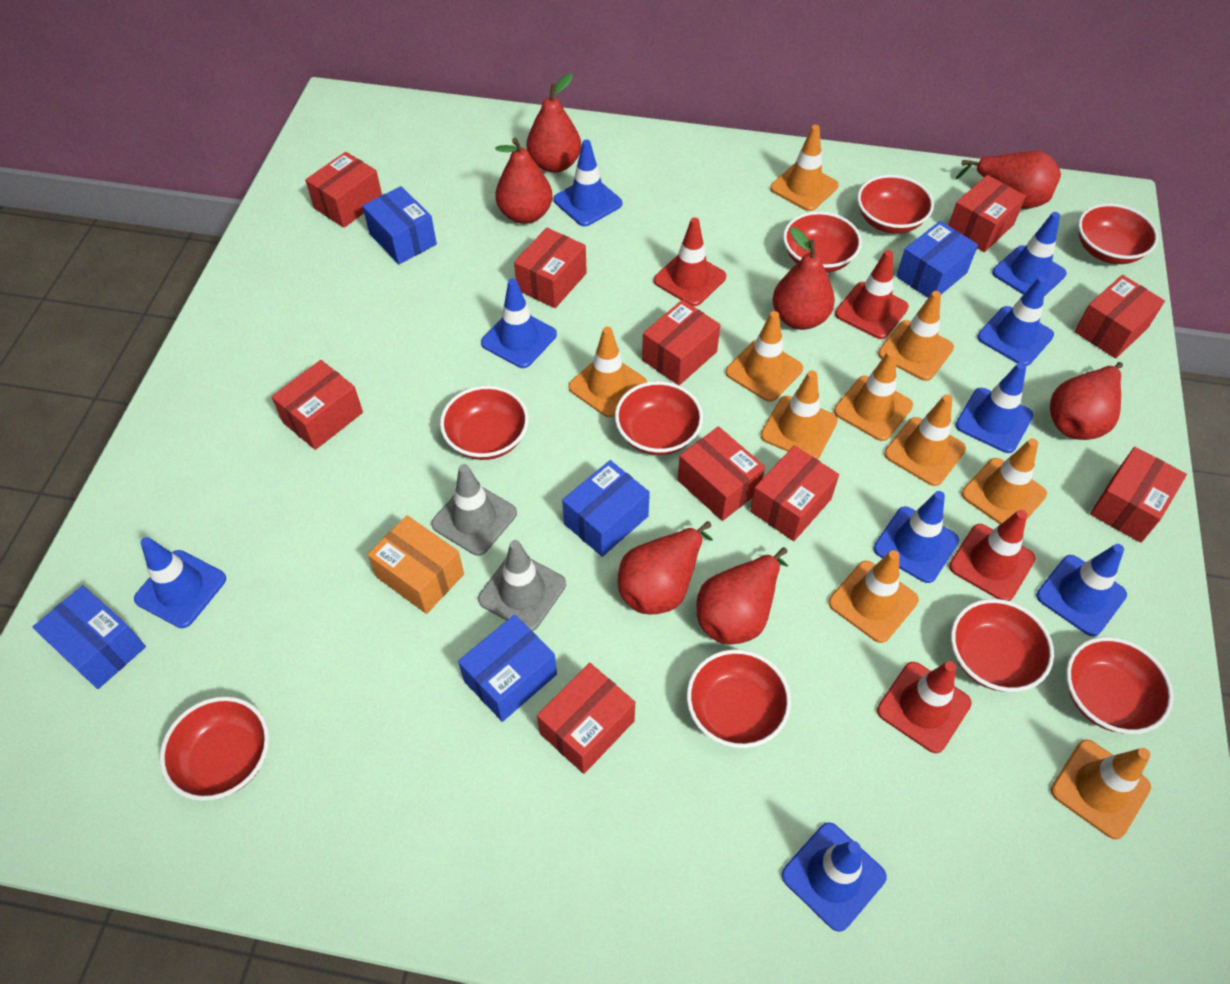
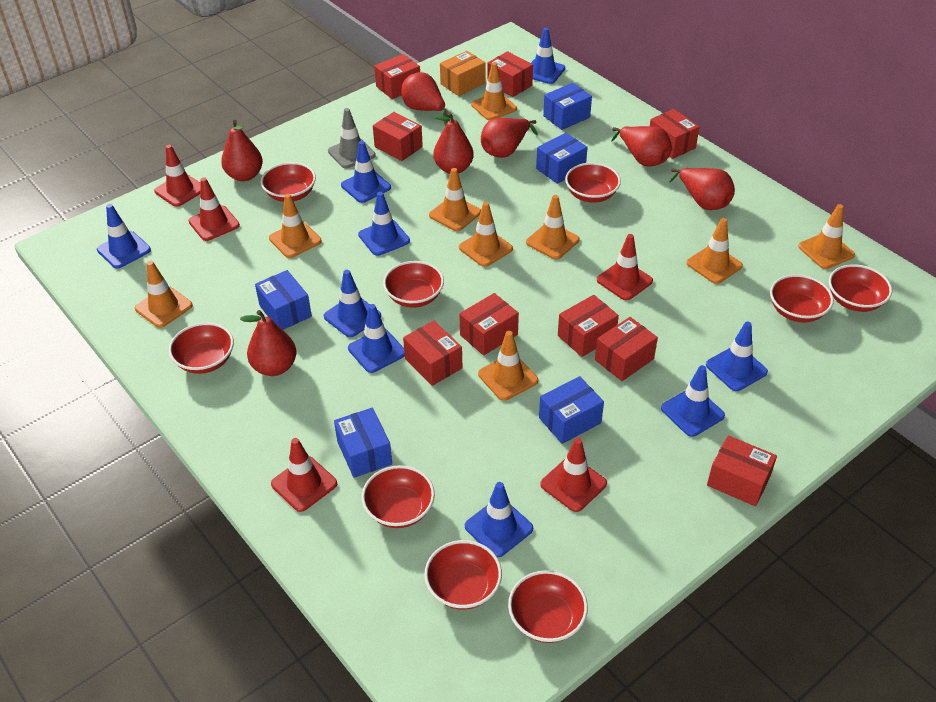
grey traffic cone: 2 -> 1
orange traffic cone: 10 -> 9
red box: 10 -> 9
red traffic cone: 4 -> 5

